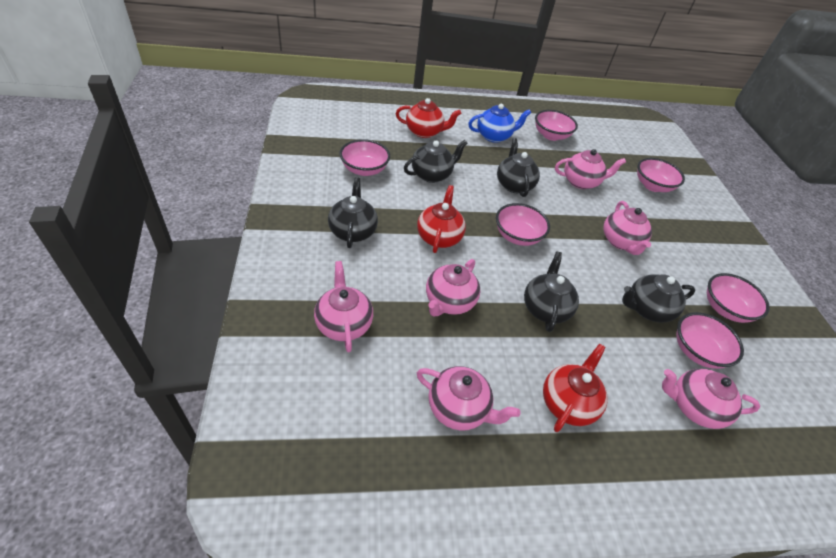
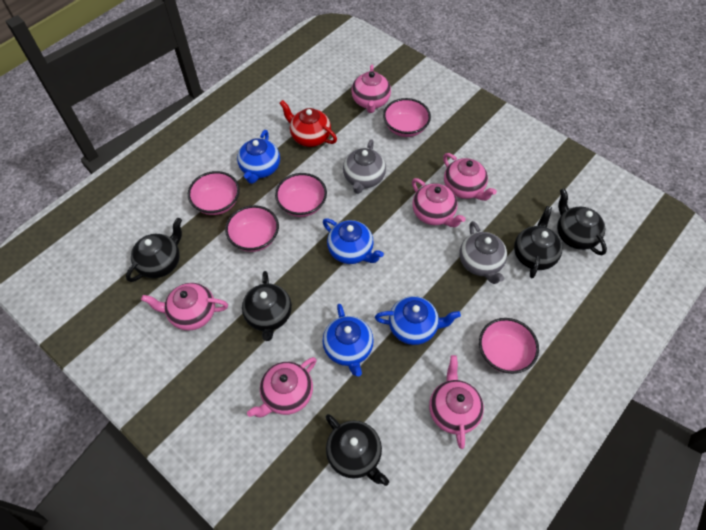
blue teapot: 1 -> 4
grey teapot: 0 -> 2
pink bowl: 6 -> 5
red teapot: 3 -> 1

